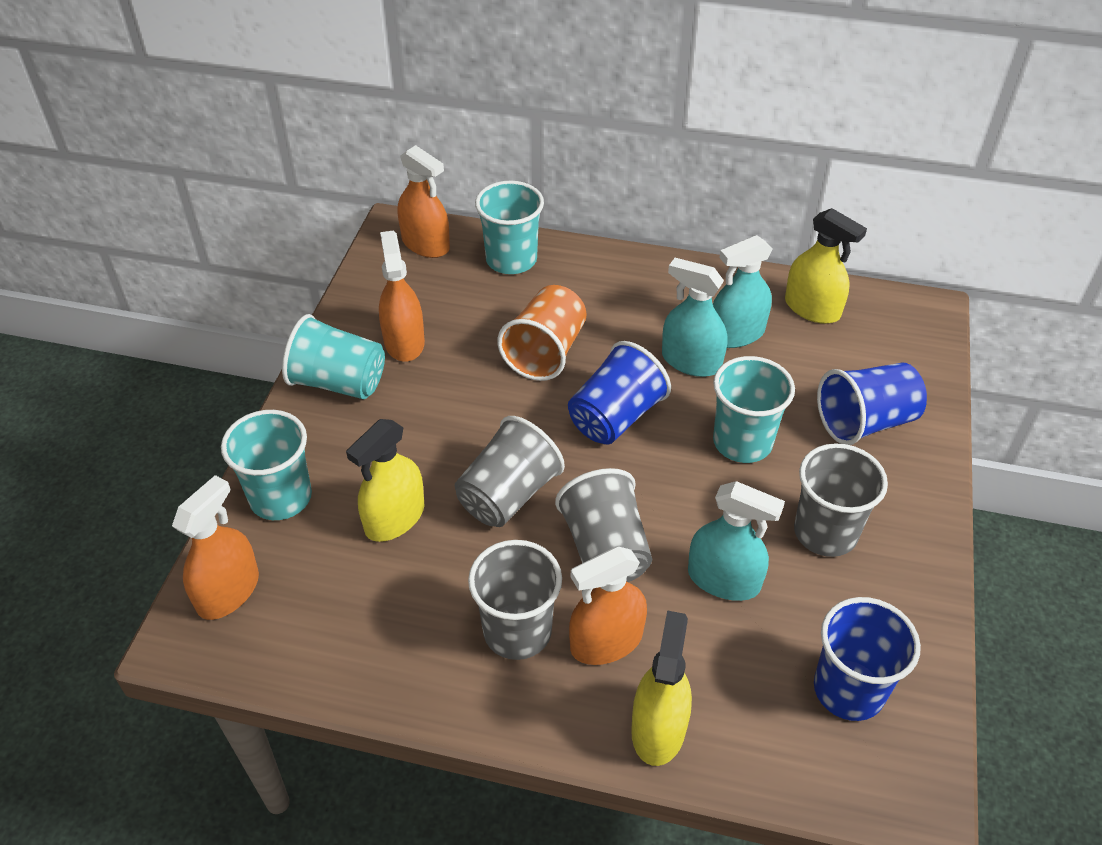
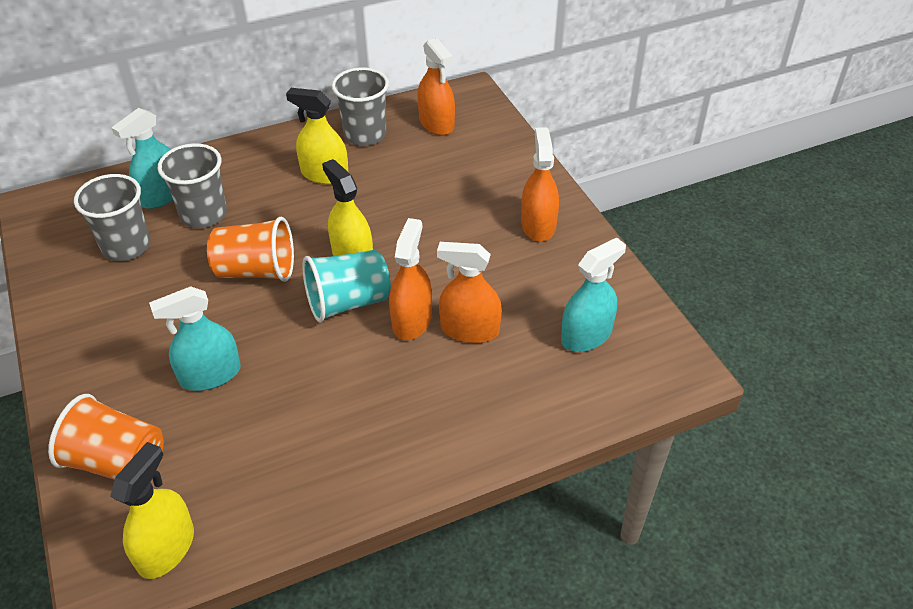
blue cup: 3 -> 0
grey cup: 4 -> 3
orange cup: 1 -> 2
turquoise cup: 4 -> 1

